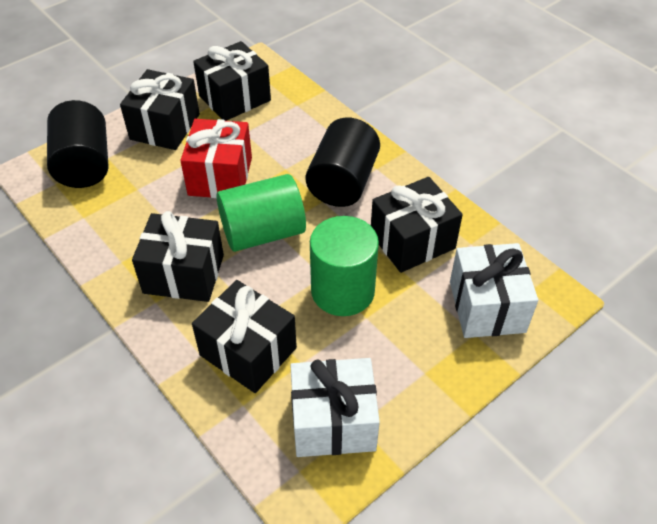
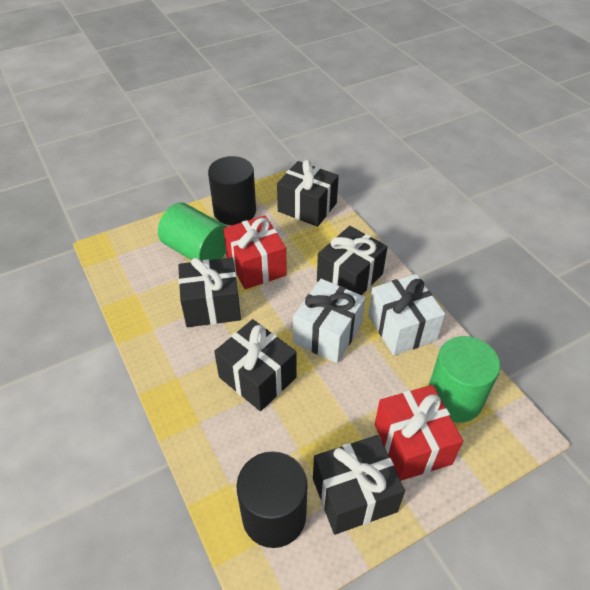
red gift: 1 -> 2

